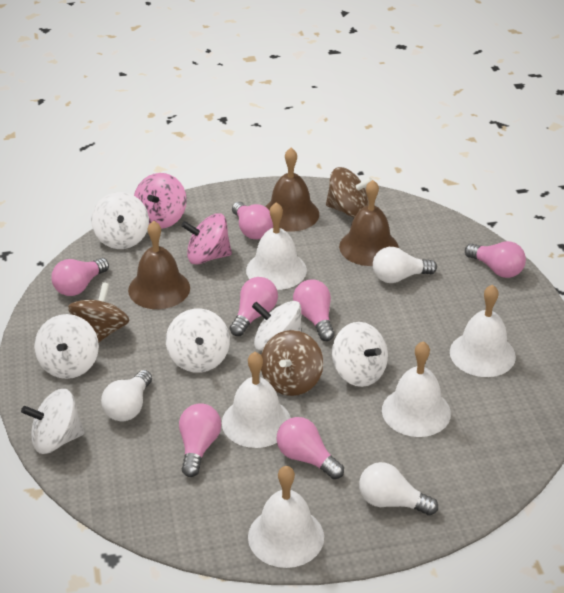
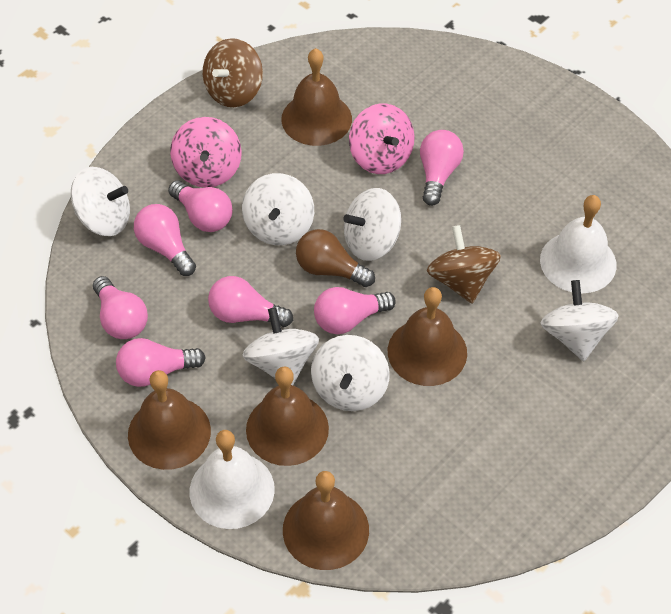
brown bell: 3 -> 5
brown light bulb: 0 -> 1
brown spinning top: 3 -> 2
white bell: 5 -> 2
white light bulb: 3 -> 0

